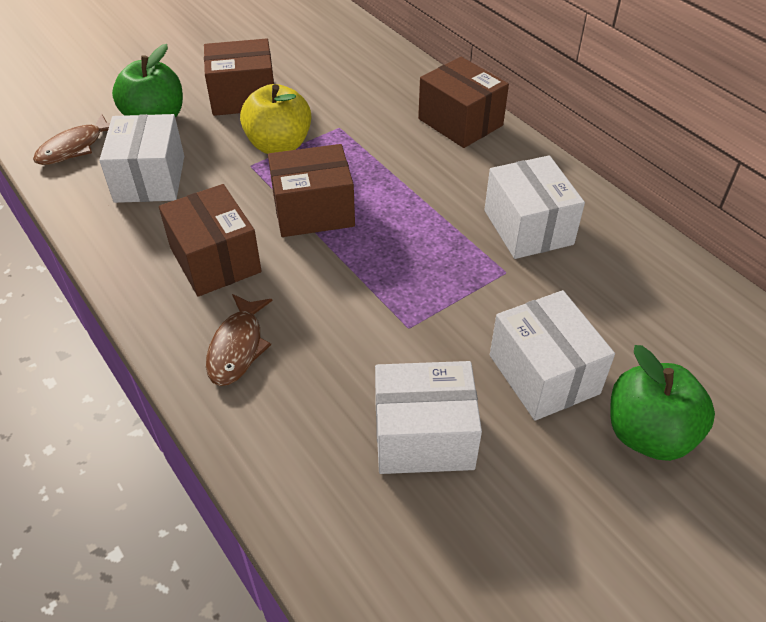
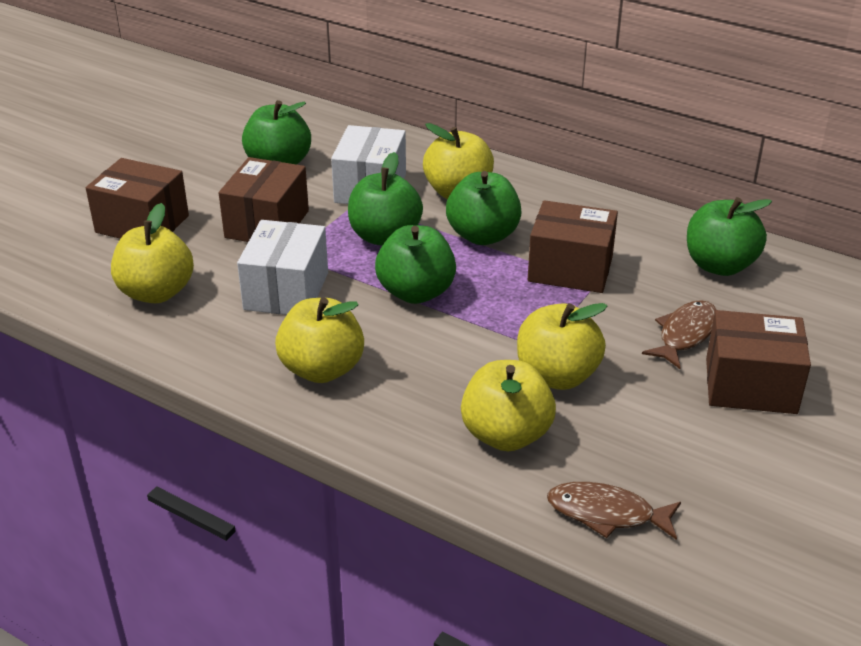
green apple: 2 -> 5
white box: 4 -> 2
yellow apple: 1 -> 5

